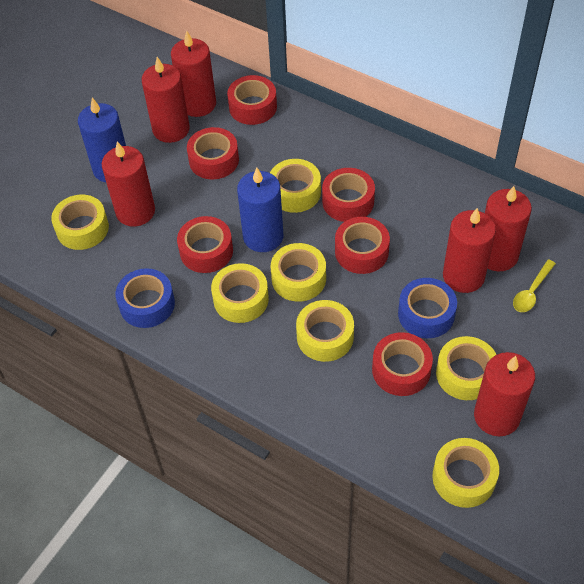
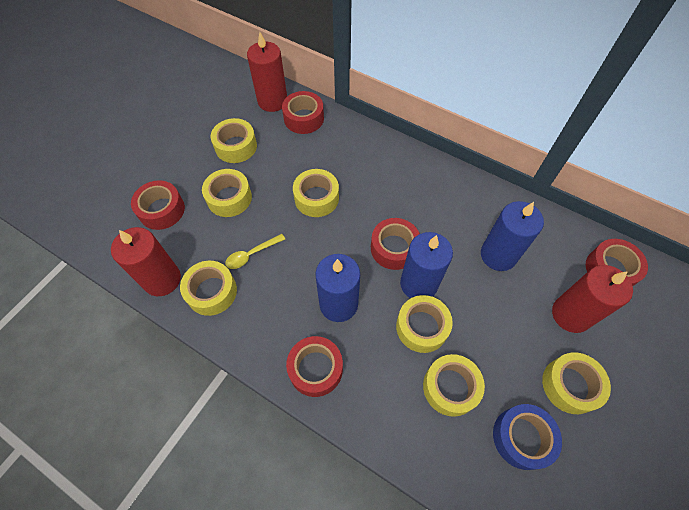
blue candle: 2 -> 3
blue tape: 2 -> 1
red candle: 6 -> 3
red tape: 6 -> 5

